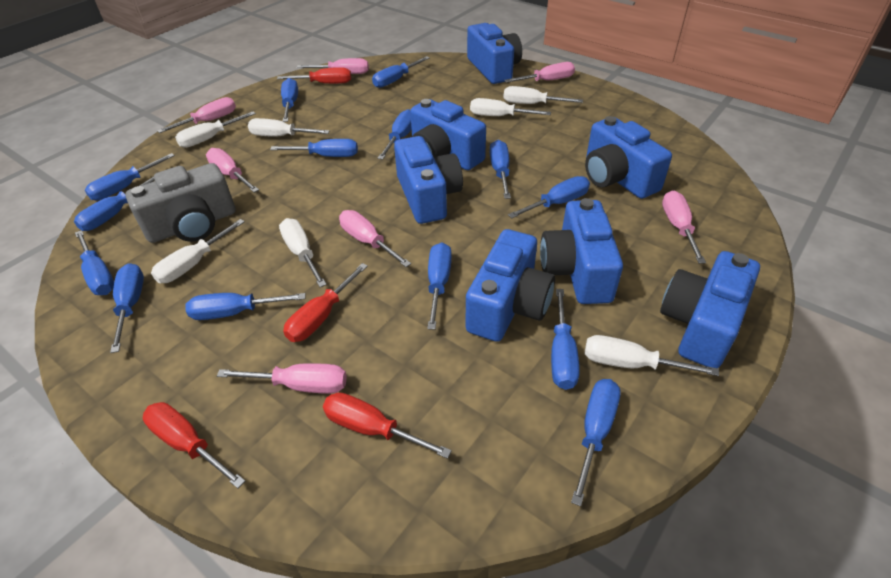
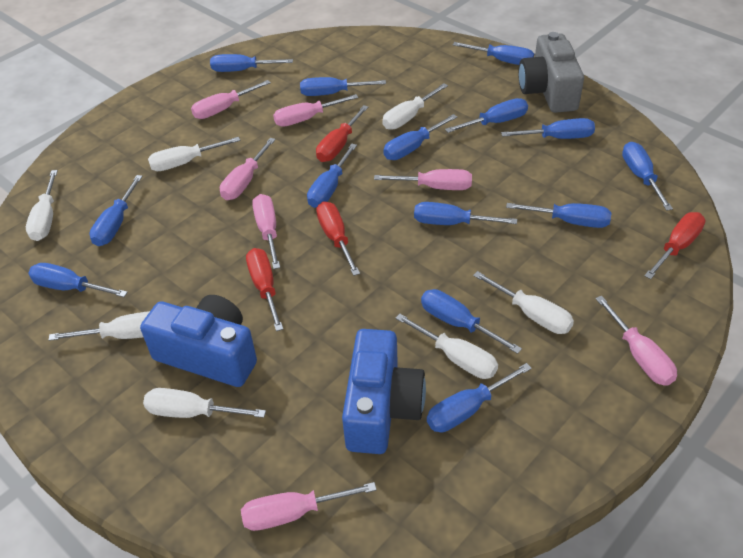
blue camera: 7 -> 2

